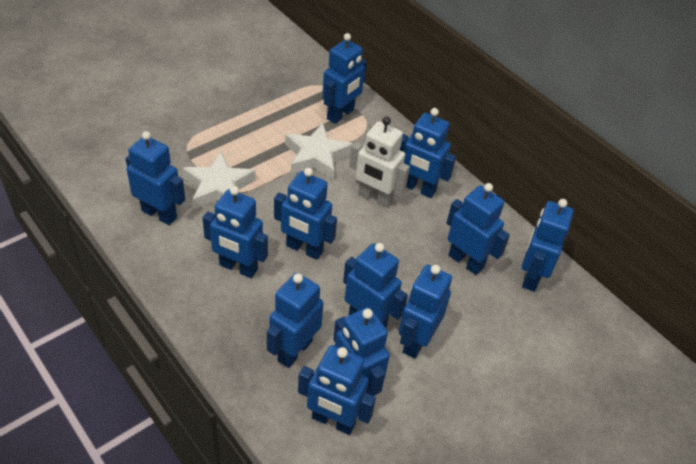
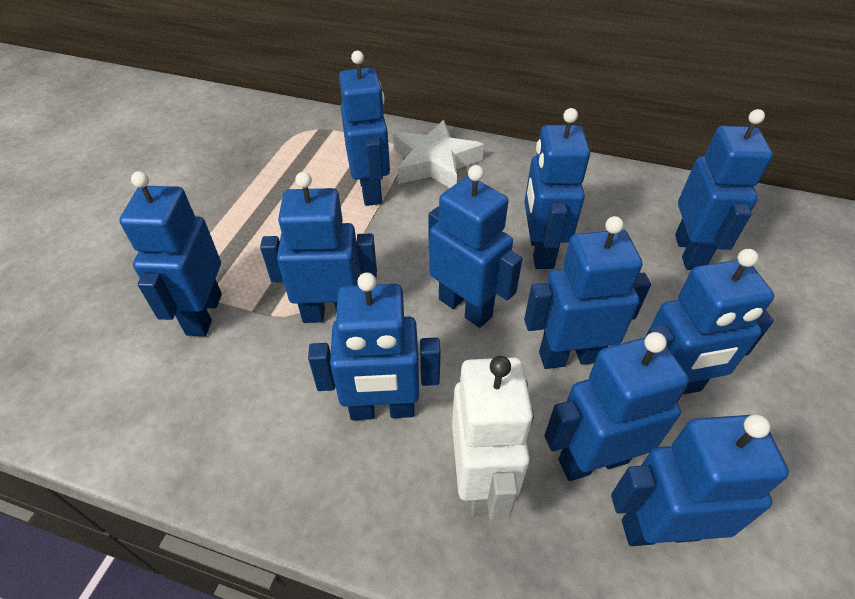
blue robot: 12 -> 11
white star: 2 -> 1

